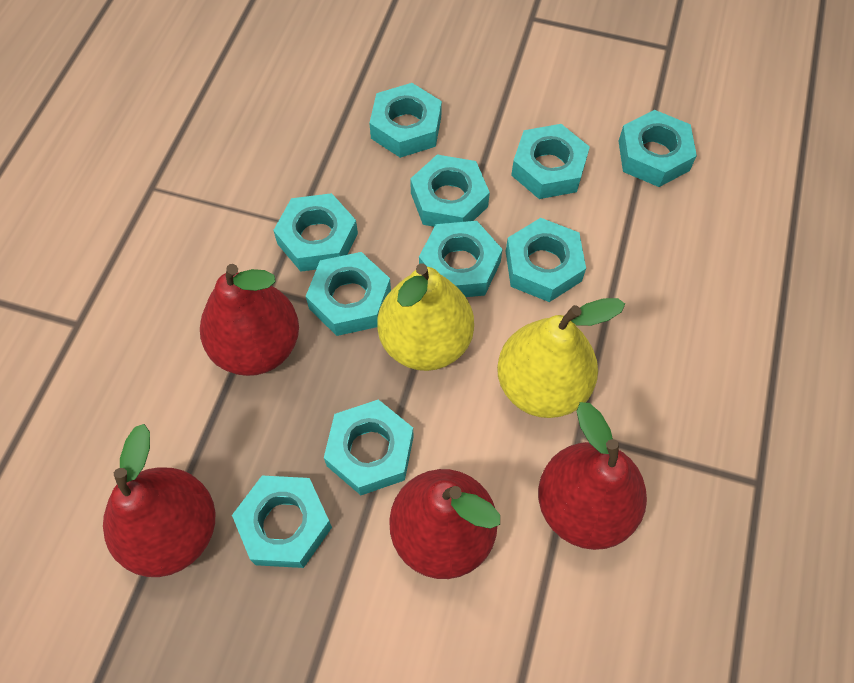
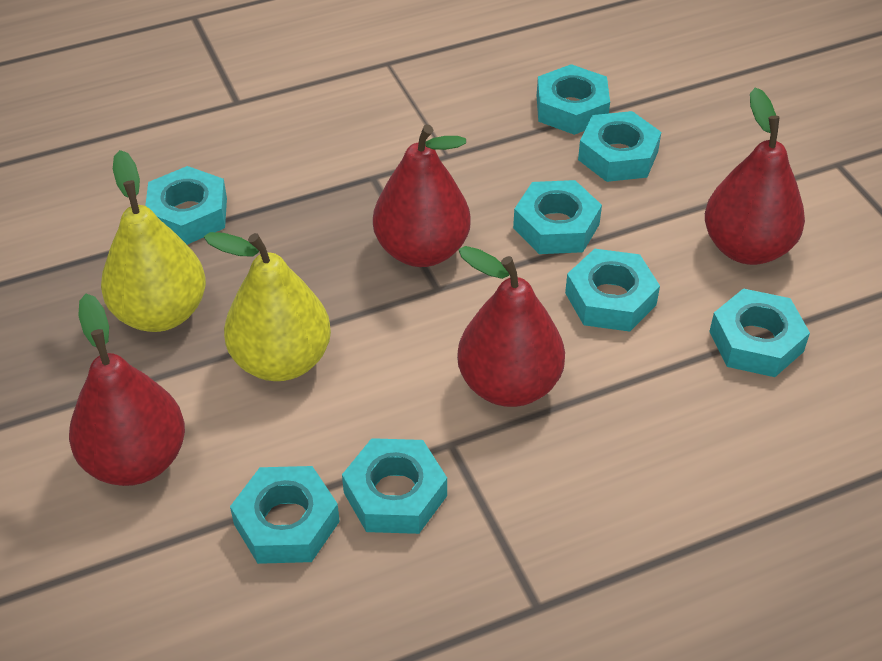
turquoise nut: 10 -> 8

